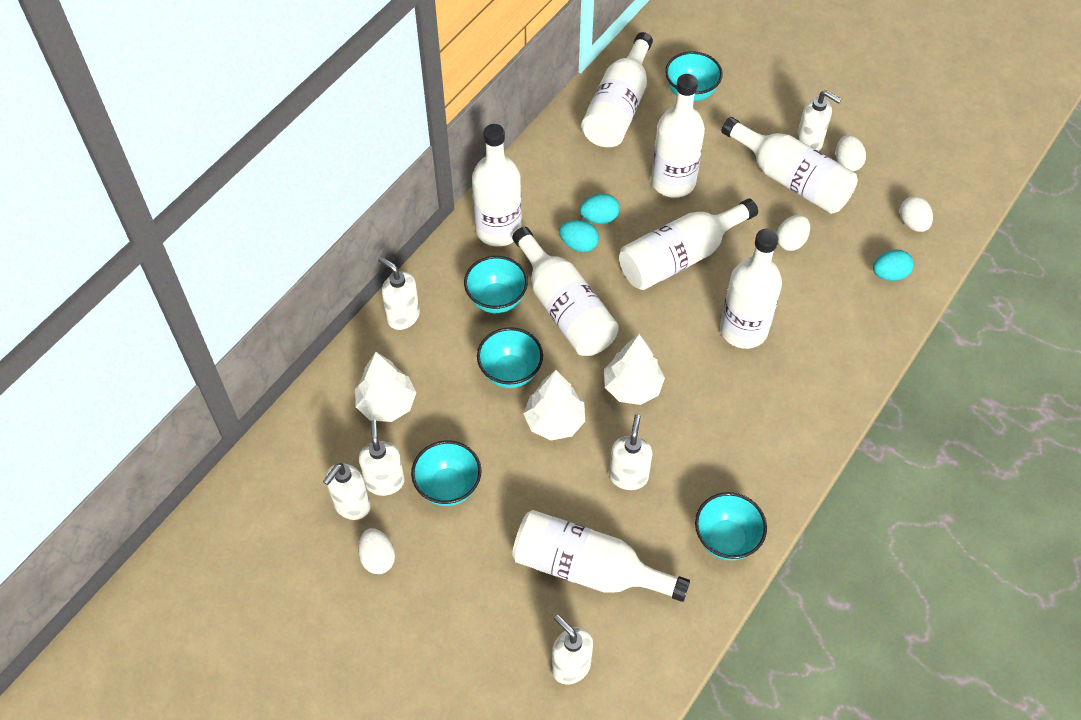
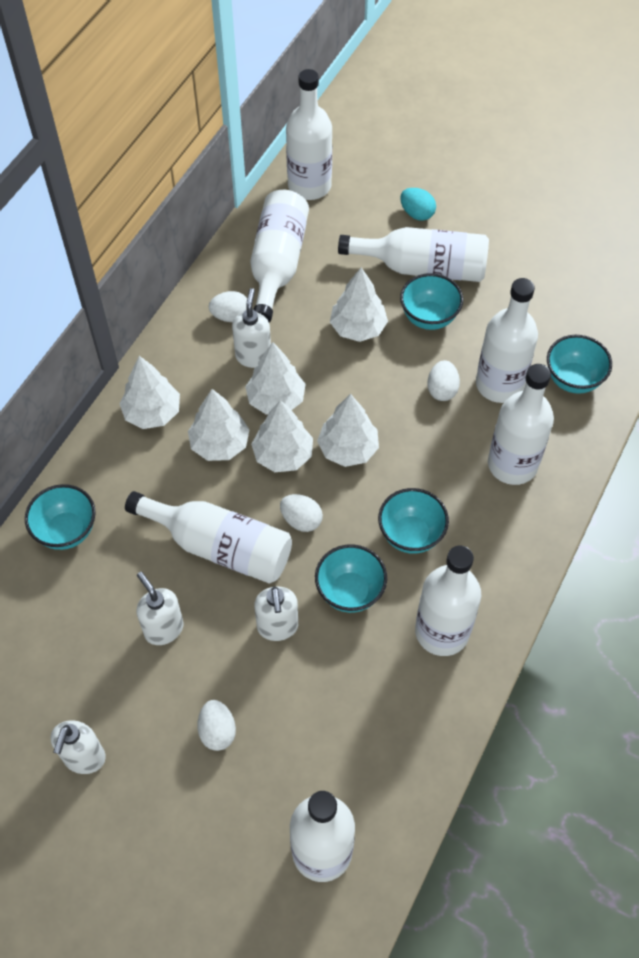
turquoise egg: 3 -> 1
white soap dispenser: 6 -> 4
white tree: 3 -> 6

